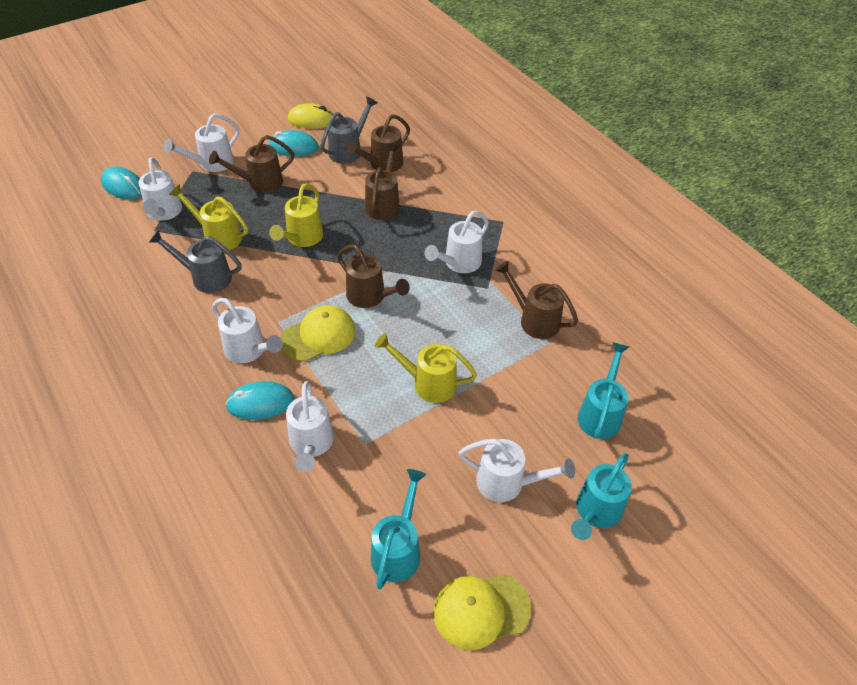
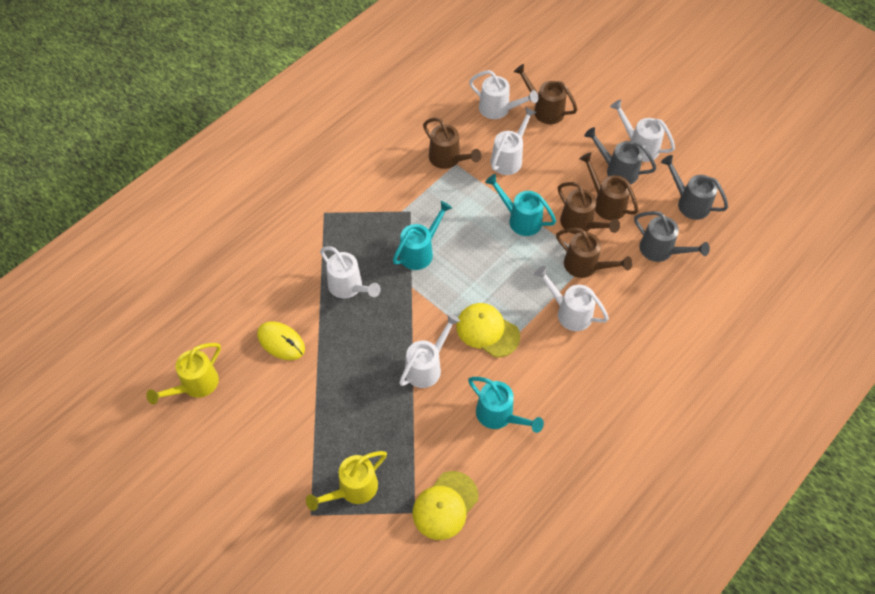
grey watering can: 2 -> 3
turquoise mouse: 3 -> 0
yellow watering can: 3 -> 2

